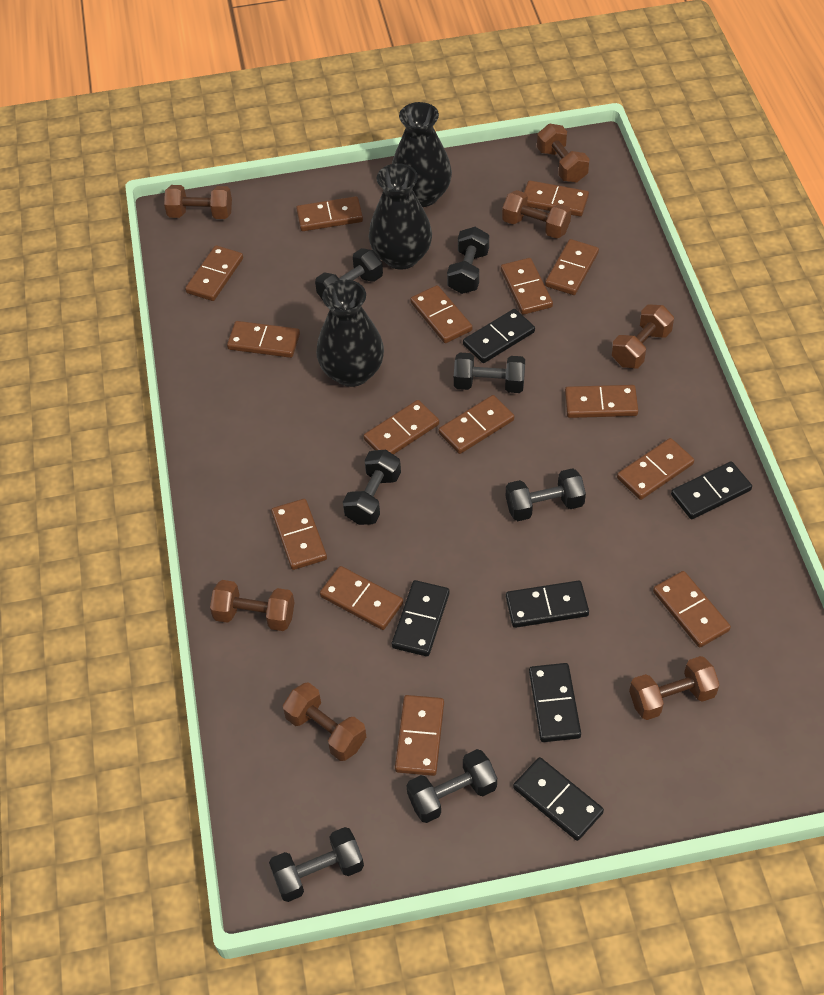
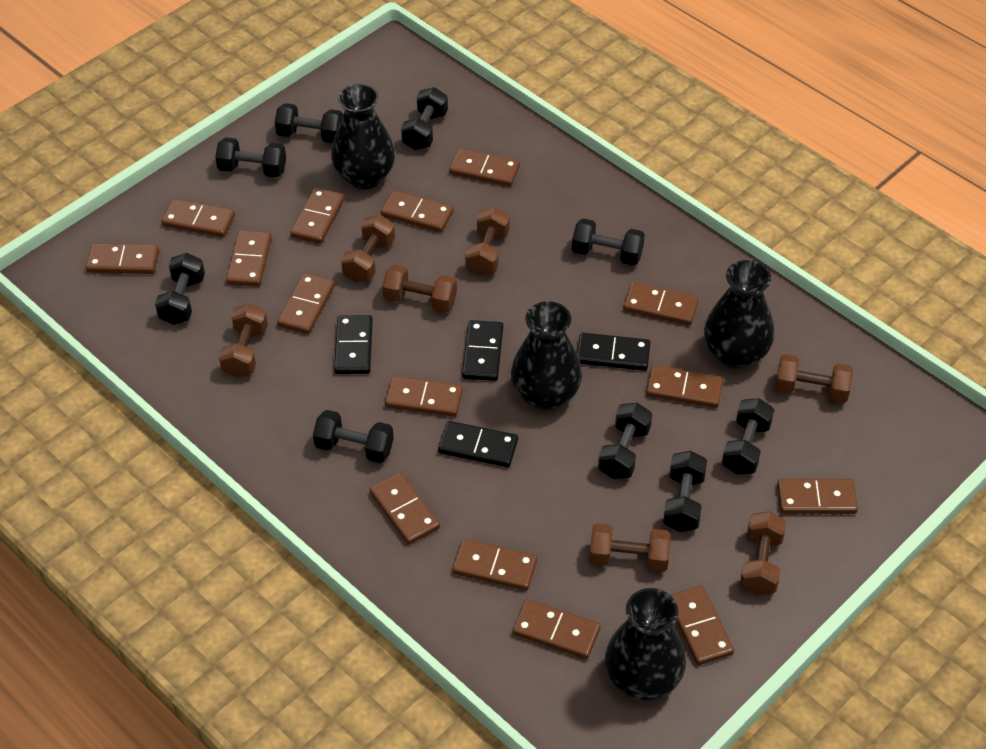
black domino: 6 -> 4
black dumbbell: 7 -> 9
black vase: 3 -> 4

